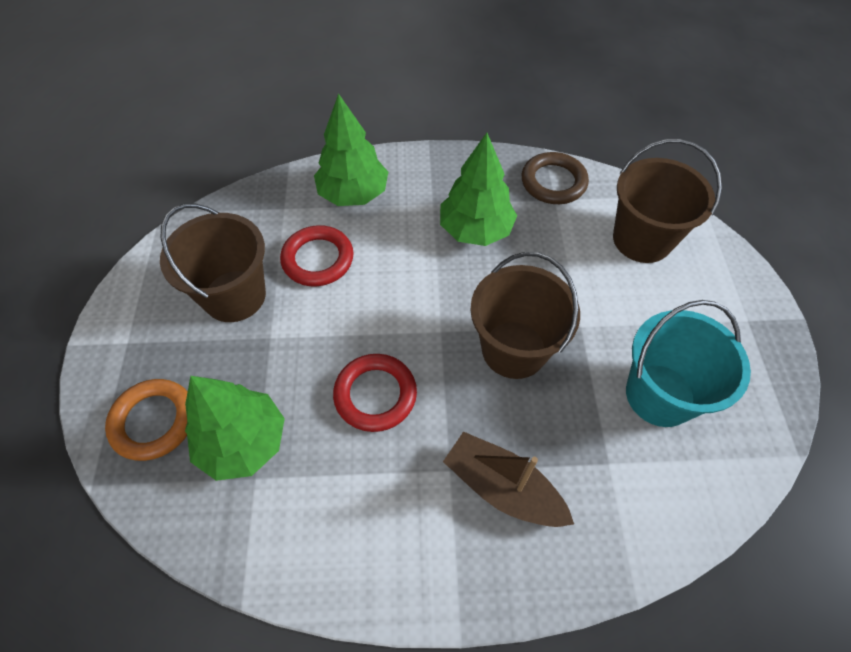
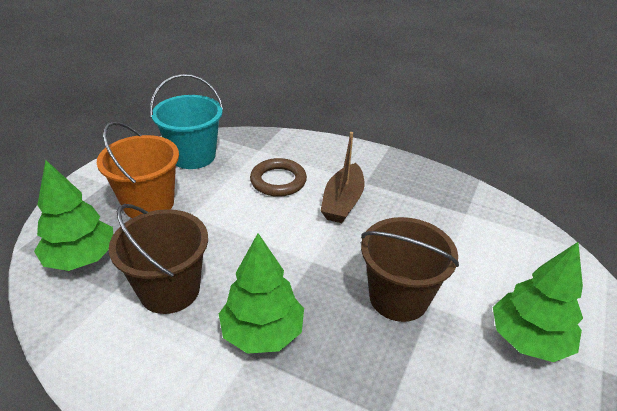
brown bucket: 3 -> 2
orange bucket: 0 -> 1
orange ring: 1 -> 0
red ring: 2 -> 0

